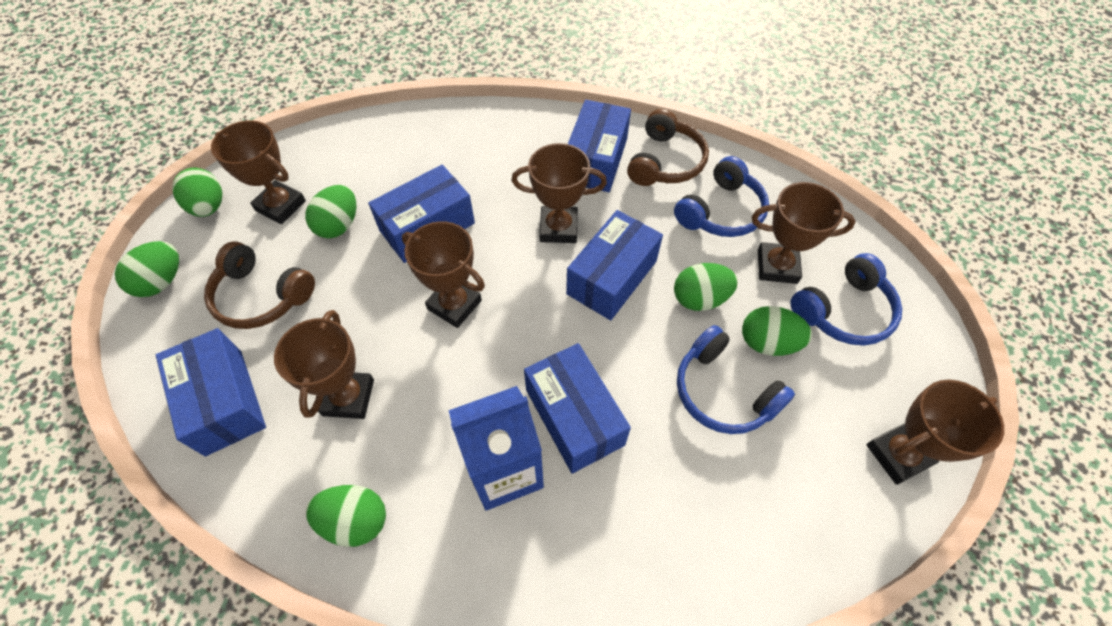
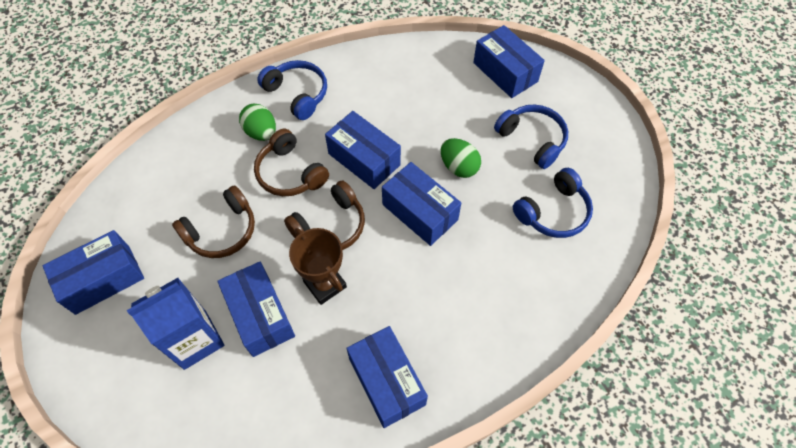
blue box: 5 -> 6
brown headphones: 2 -> 3
brown trophy: 6 -> 1
green egg: 6 -> 2

